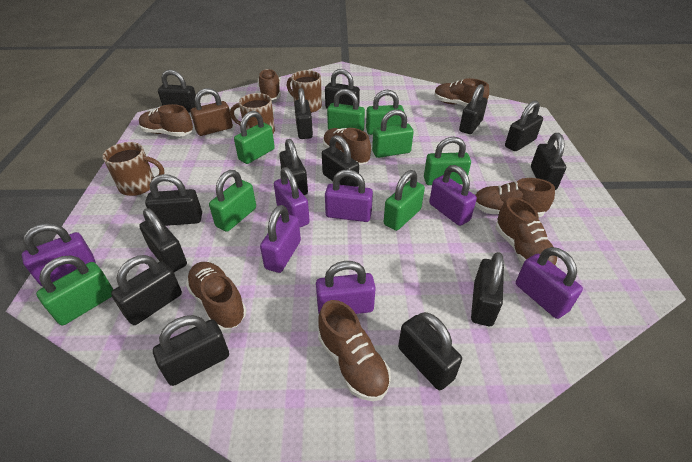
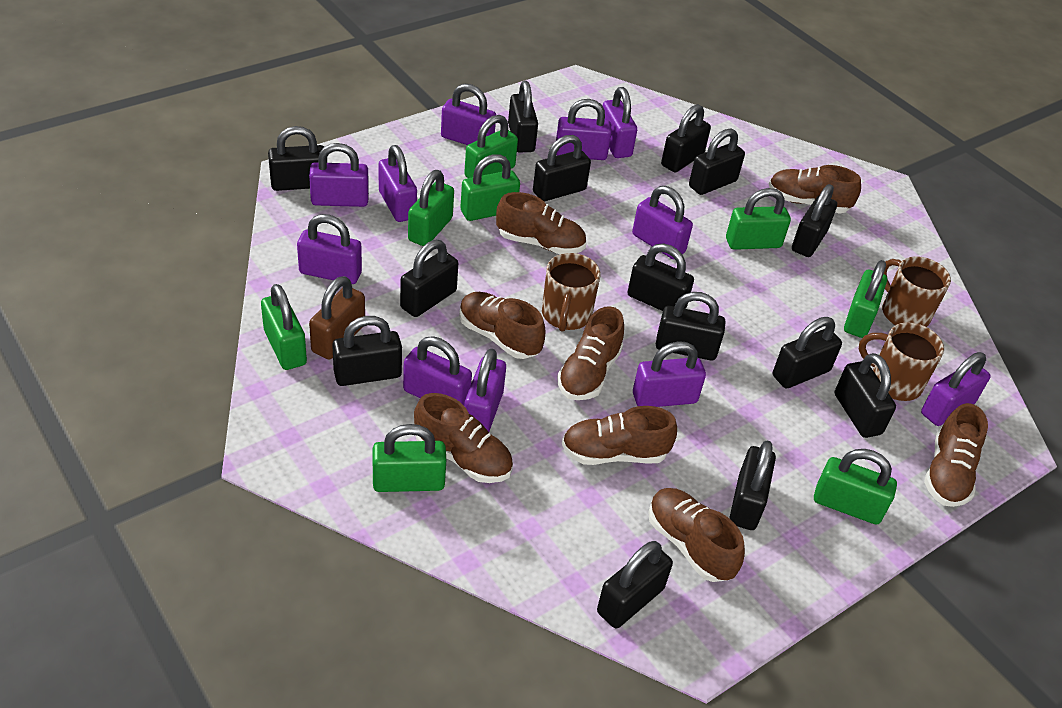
purple padlock: 7 -> 11

